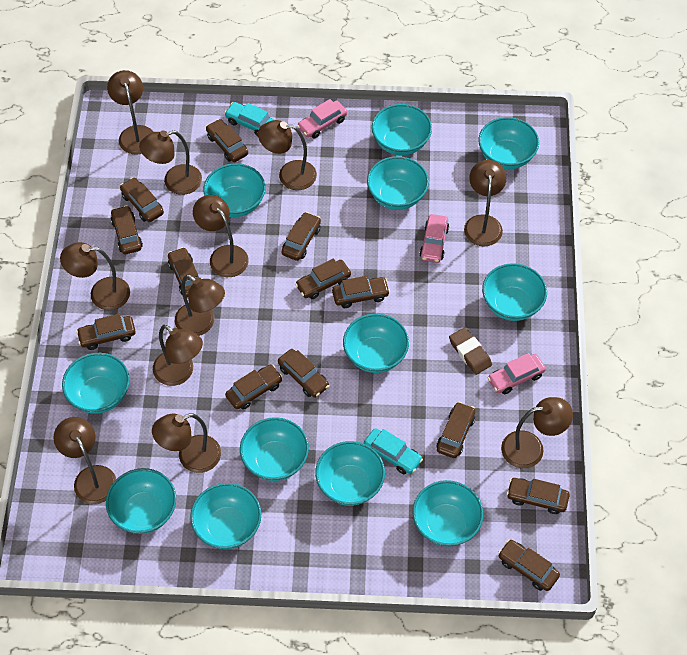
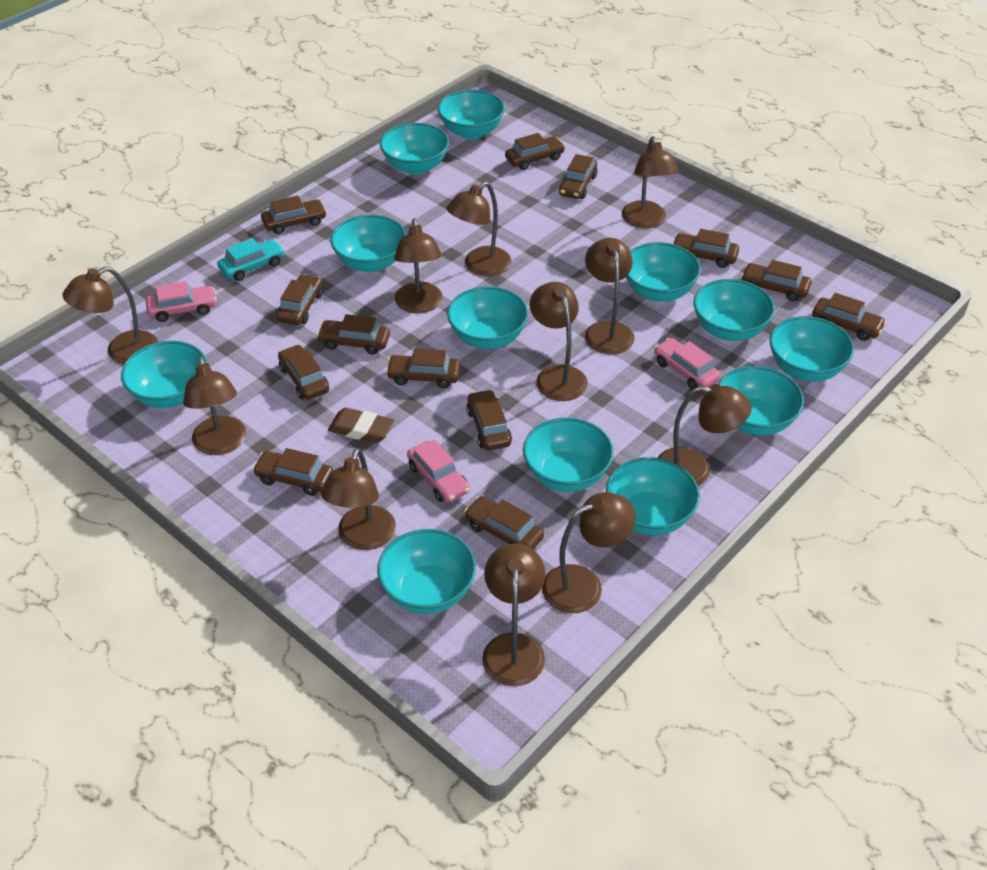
turquoise car: 2 -> 1

